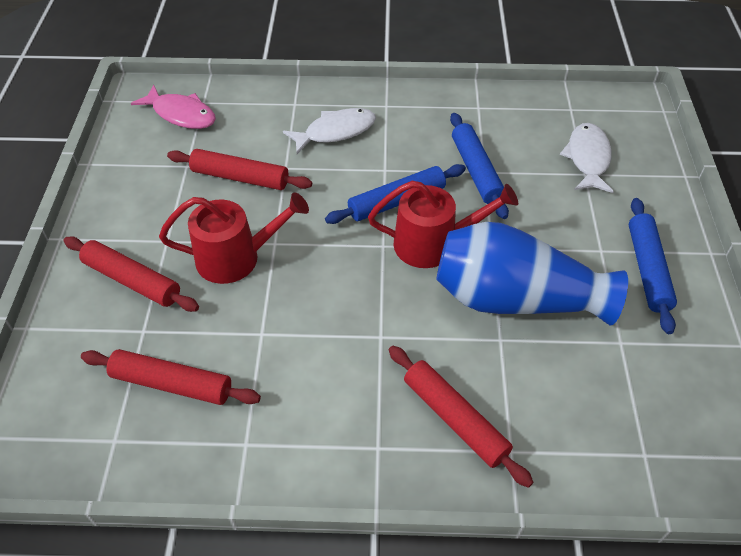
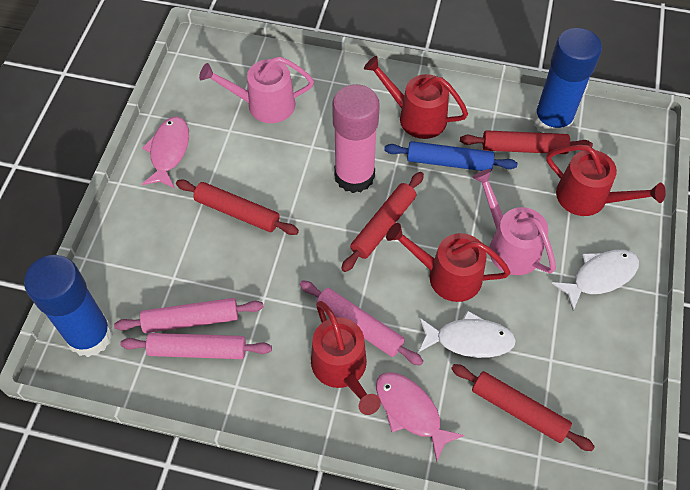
blue glue stick: 0 -> 2
blue rolling pin: 3 -> 1
blue vase: 1 -> 0
pink fish: 1 -> 2
pink glue stick: 0 -> 1
pink rolling pin: 0 -> 3
pink watering can: 0 -> 2
red watering can: 2 -> 4

